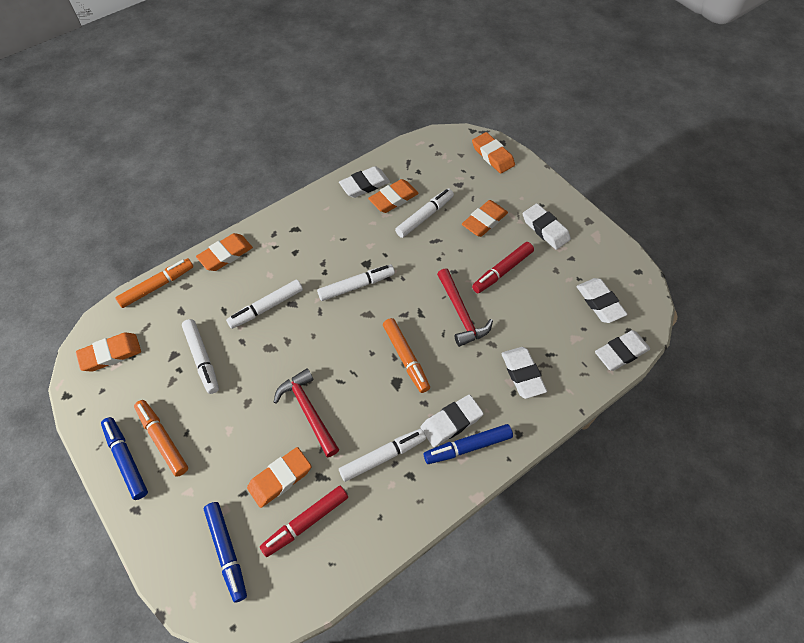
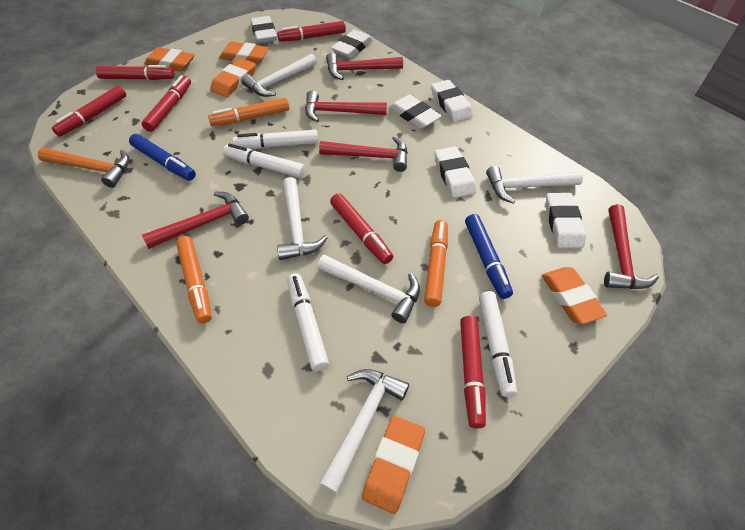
blue marker: 3 -> 2
orange eraser: 6 -> 5
orange hammer: 0 -> 1
red hammer: 2 -> 5
red marker: 2 -> 6
white hammer: 0 -> 5
white marker: 5 -> 4

